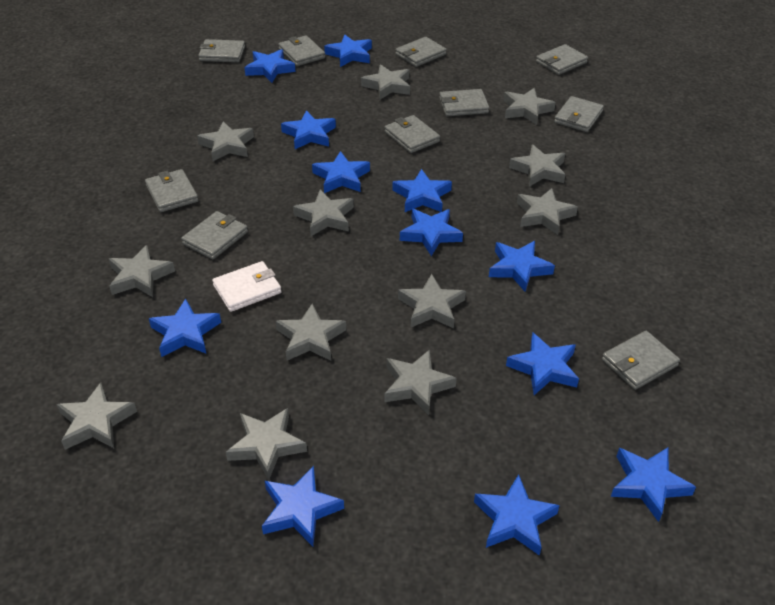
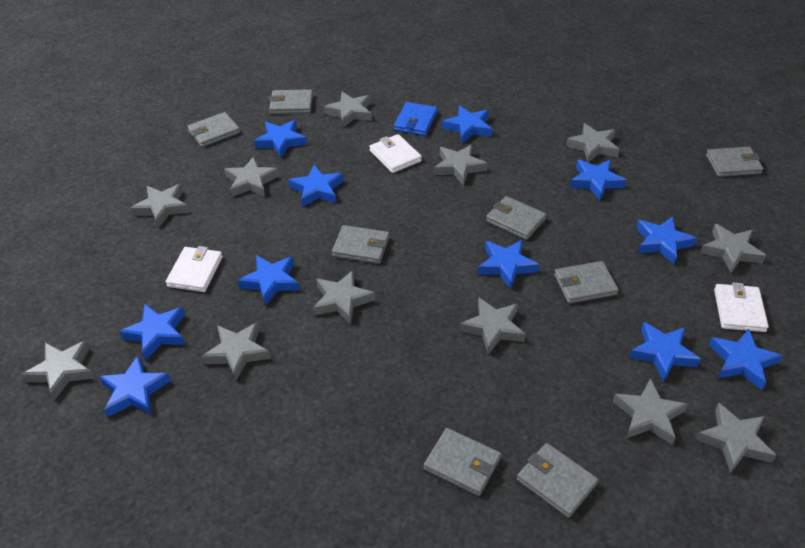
blue star: 12 -> 11
blue wallet: 0 -> 1
grey wallet: 10 -> 8
white wallet: 1 -> 3

